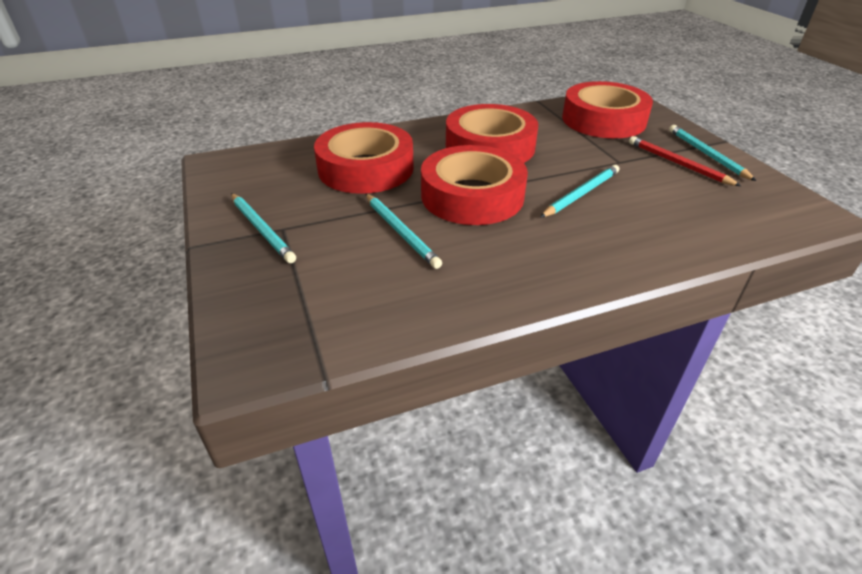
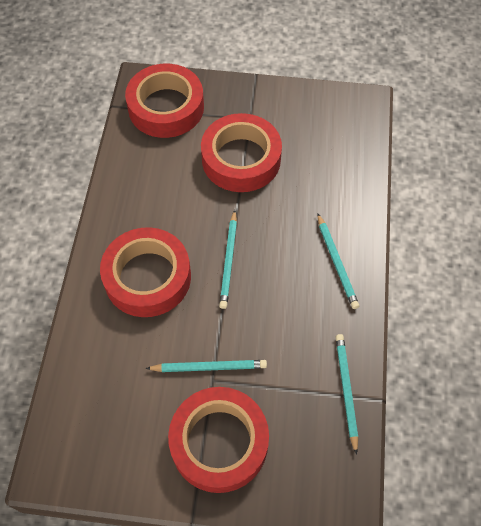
red pencil: 1 -> 0

